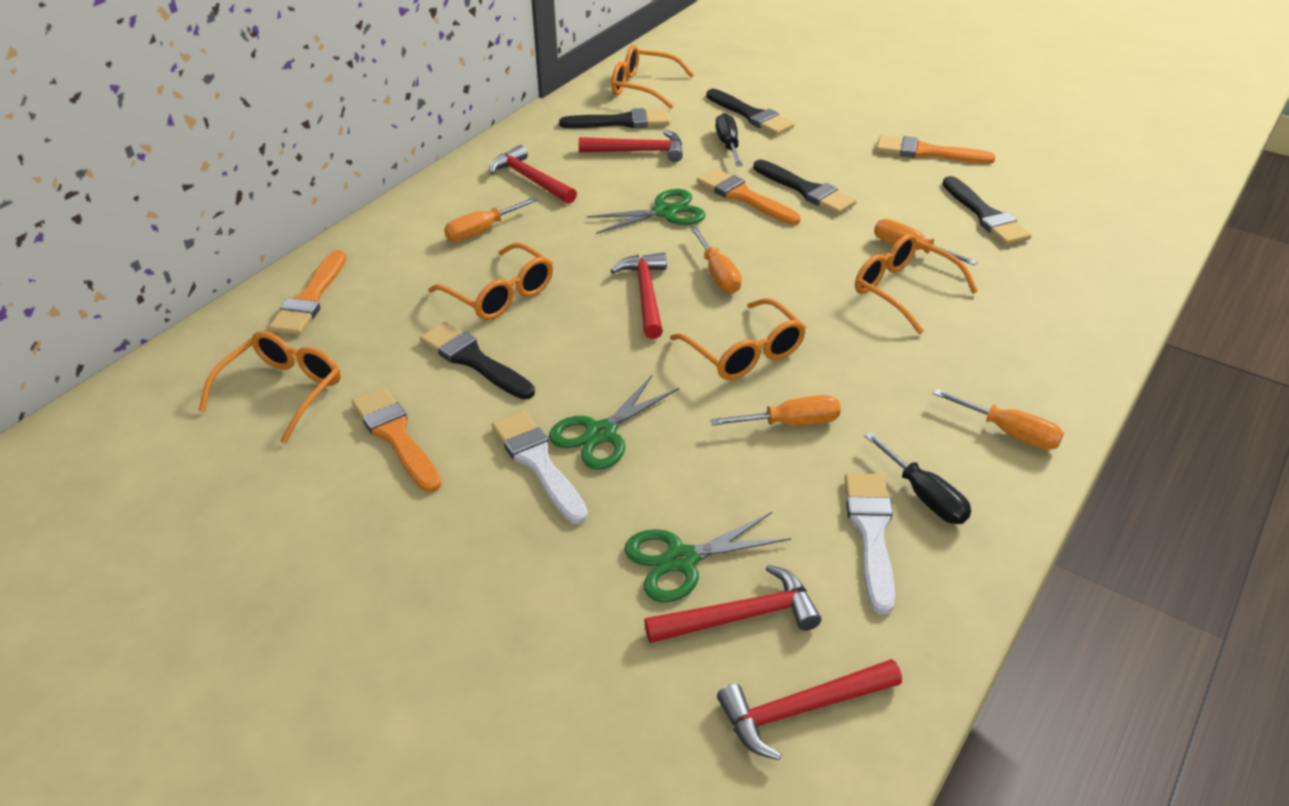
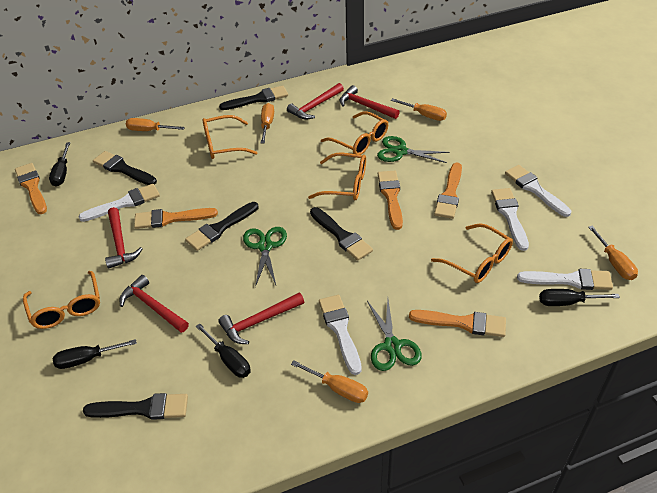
black screwdriver: 2 -> 4
orange brush: 4 -> 5
white brush: 2 -> 5

